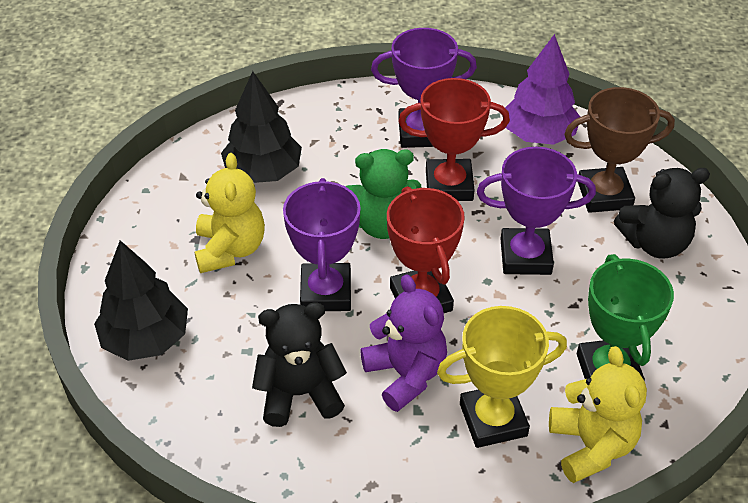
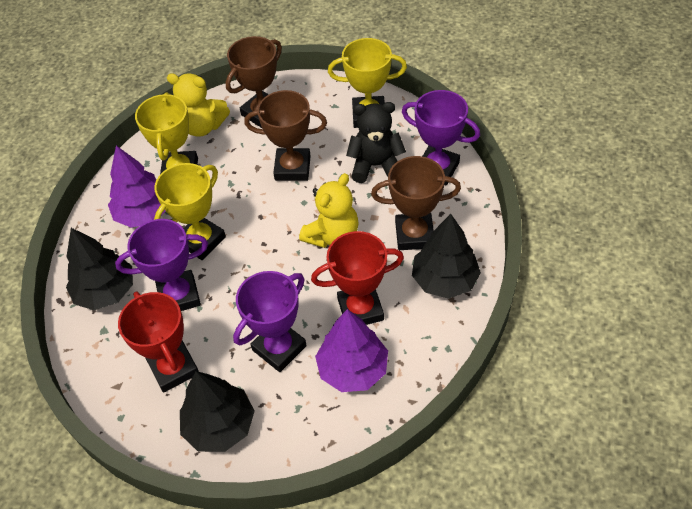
black teddy bear: 2 -> 1
black tree: 2 -> 3
brown trophy: 1 -> 3
green teddy bear: 1 -> 0
green trophy: 1 -> 0
purple teddy bear: 1 -> 0
purple tree: 1 -> 2
yellow trophy: 1 -> 3

